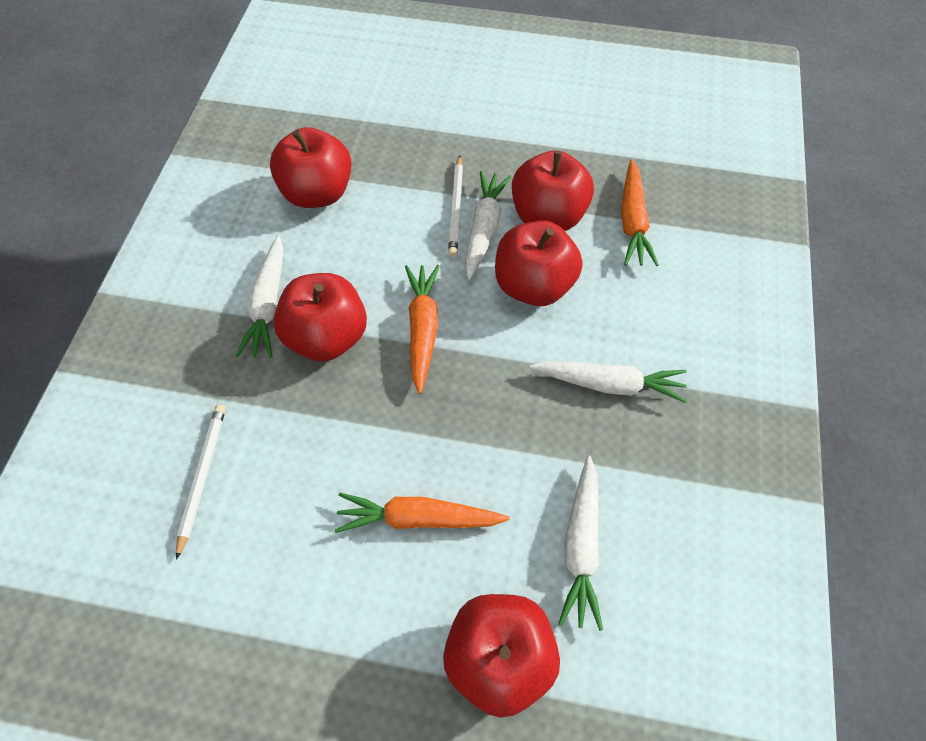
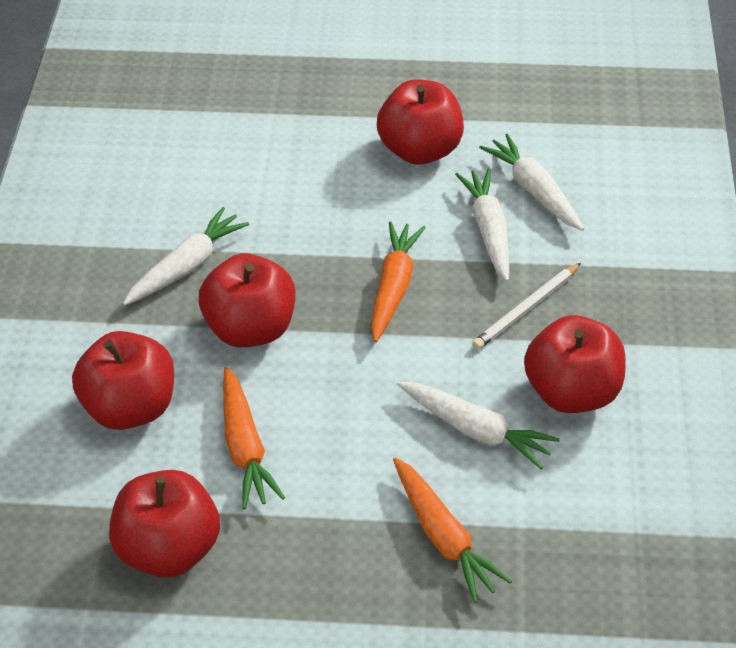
white pencil: 2 -> 1

